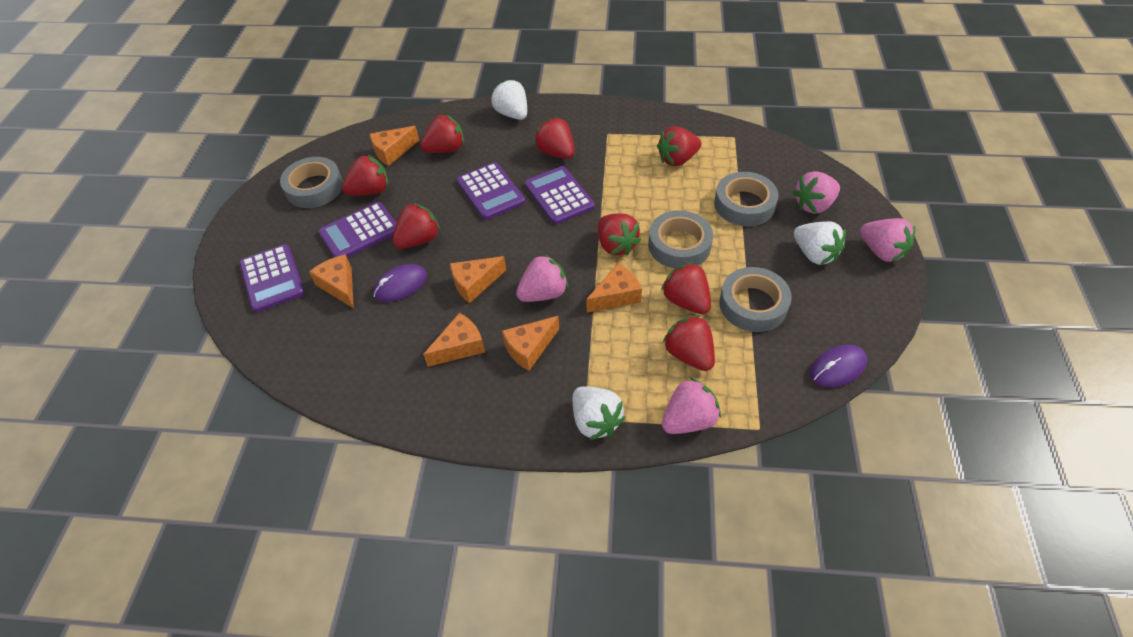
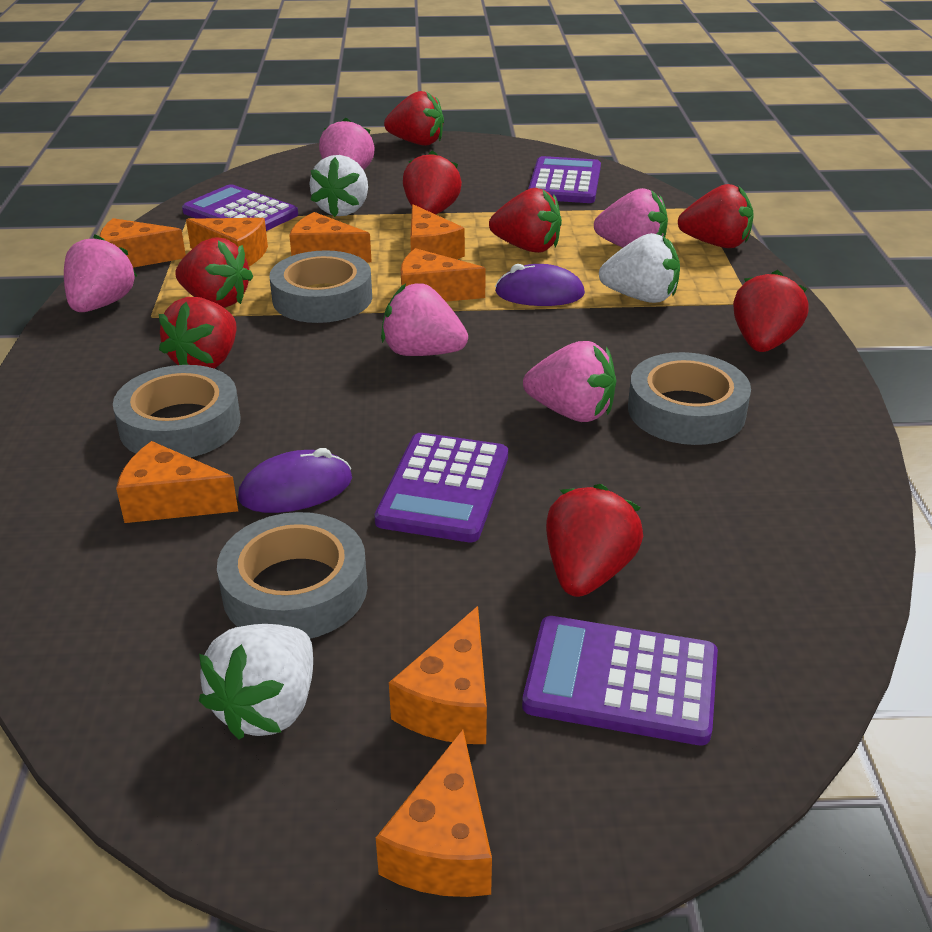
orange cheese: 6 -> 8
pink strawberry: 4 -> 5

